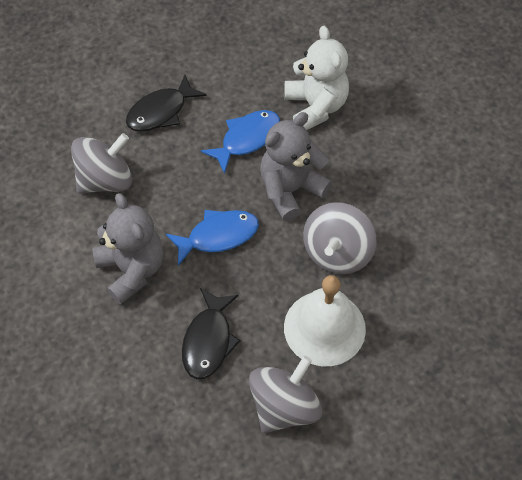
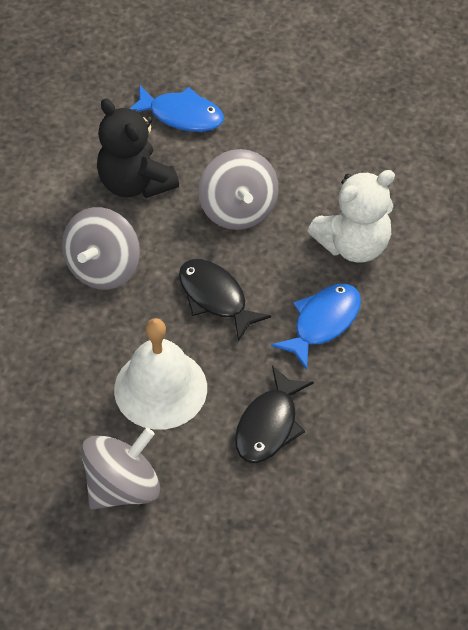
black teddy bear: 0 -> 1
grey teddy bear: 2 -> 0

